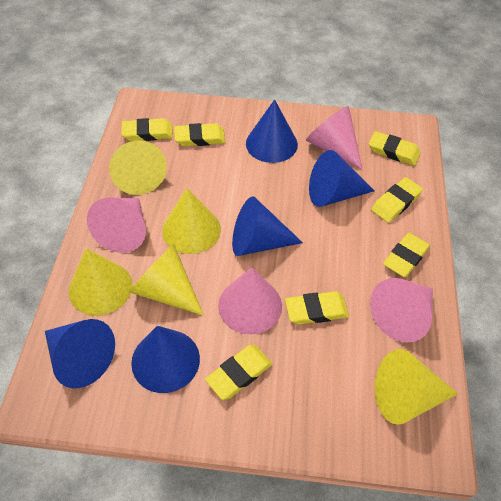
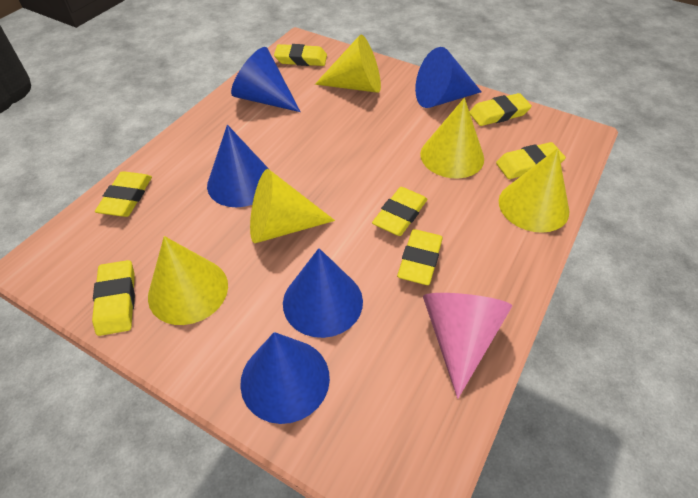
pink cone: 4 -> 1

